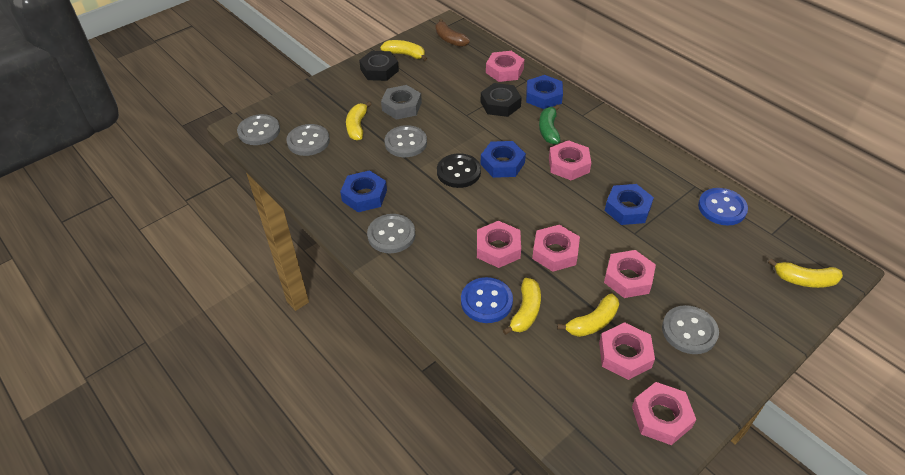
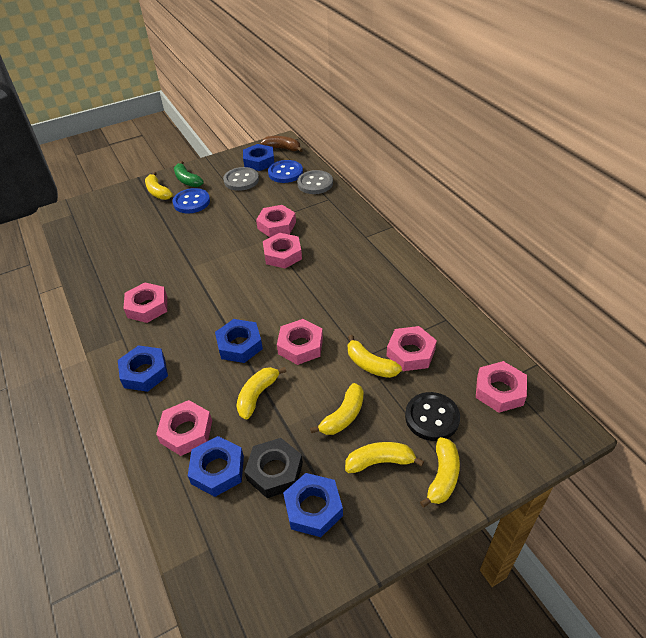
black nut: 2 -> 1
blue nut: 4 -> 5
grey button: 5 -> 2
grey nut: 1 -> 0
yellow banana: 5 -> 6

